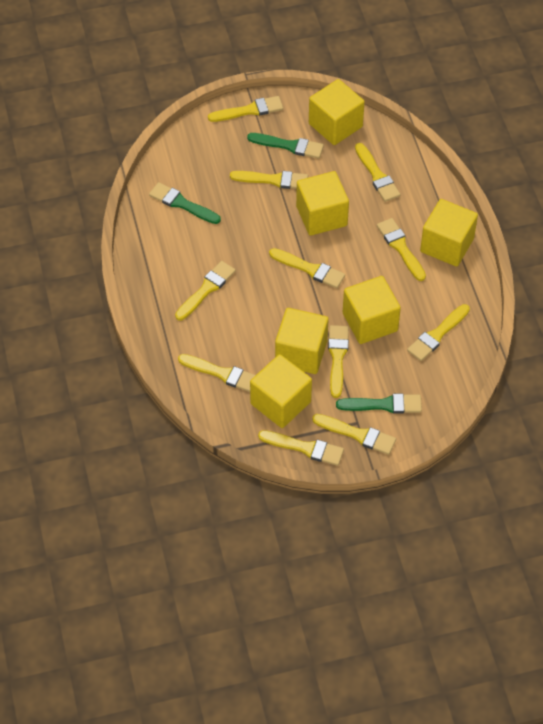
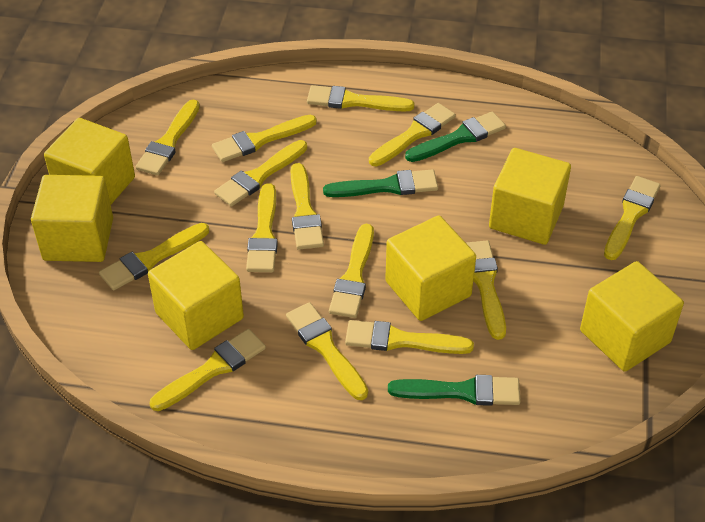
yellow brush: 11 -> 14

